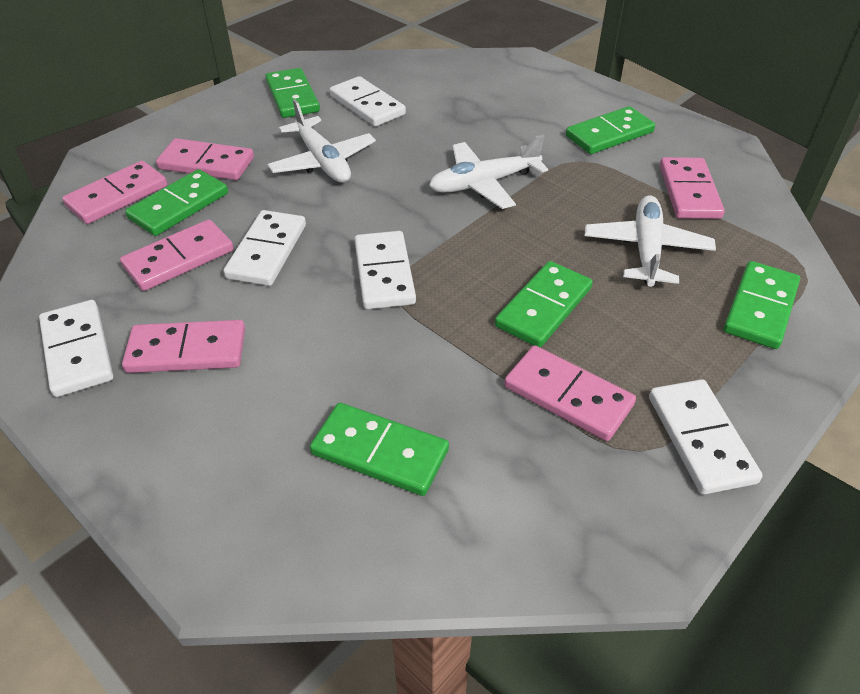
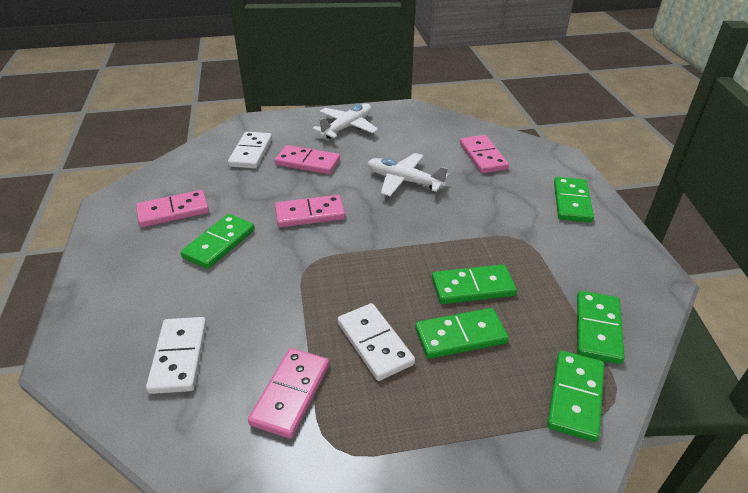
pink domino: 6 -> 5
white domino: 5 -> 3
white plane: 3 -> 2

